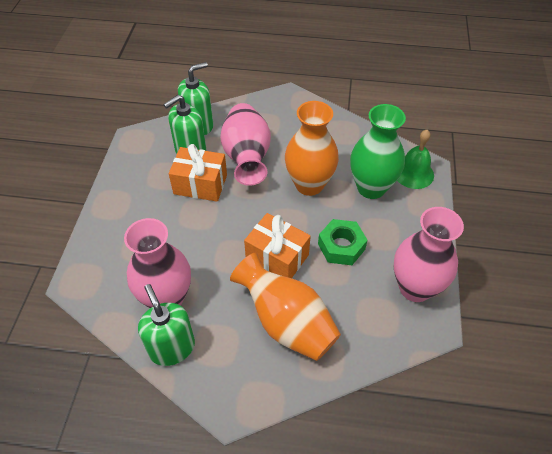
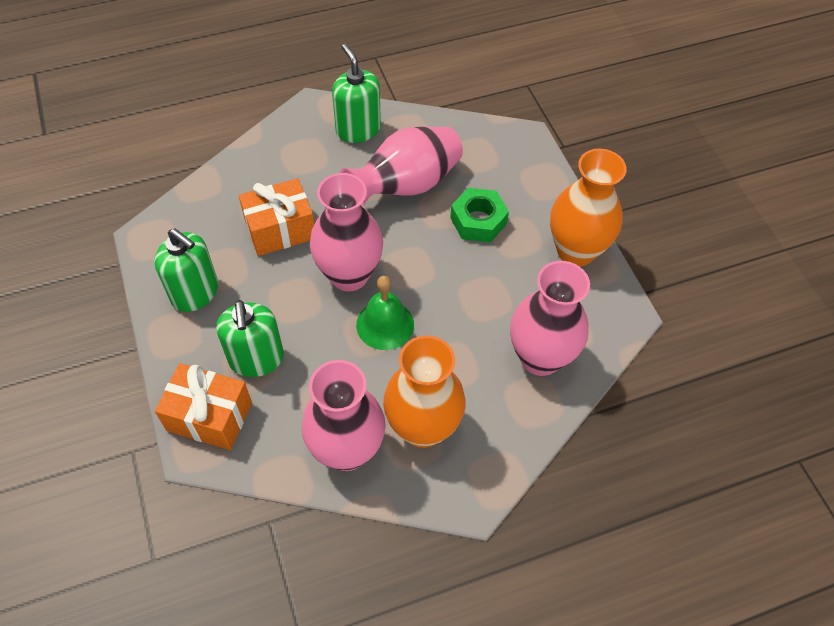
green vase: 1 -> 0
pink vase: 3 -> 4

